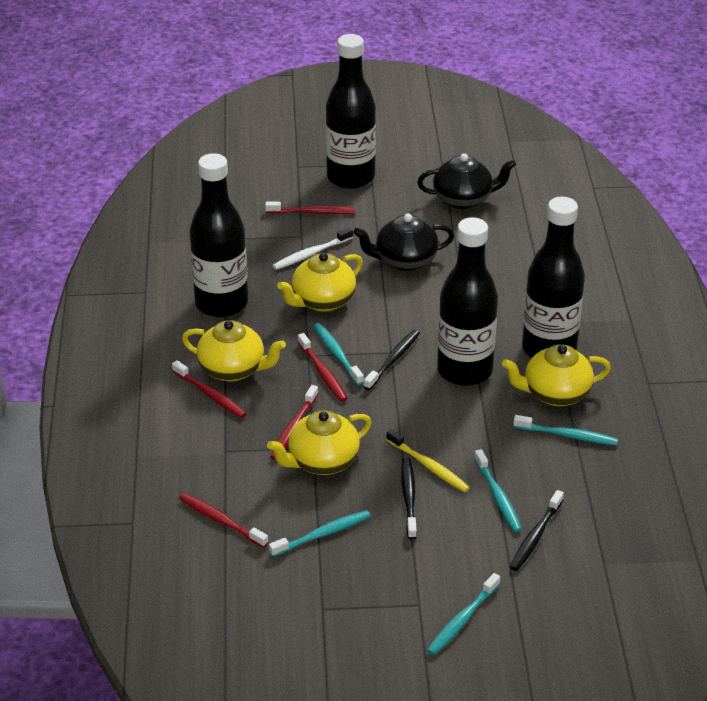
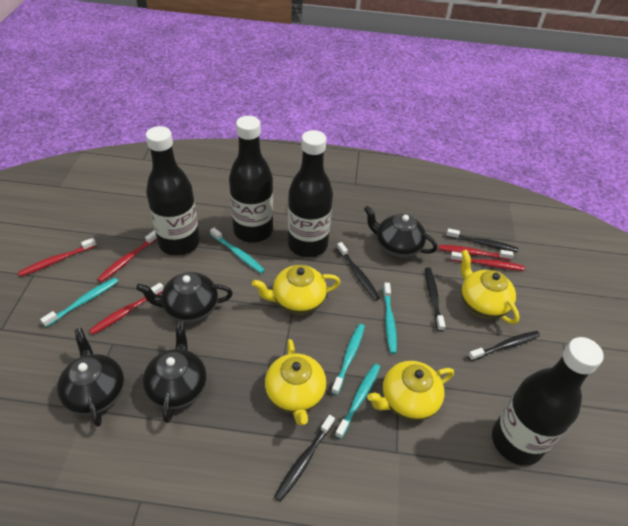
black teapot: 2 -> 4
black toothbrush: 3 -> 5
white toothbrush: 1 -> 0
yellow toothbrush: 1 -> 0

